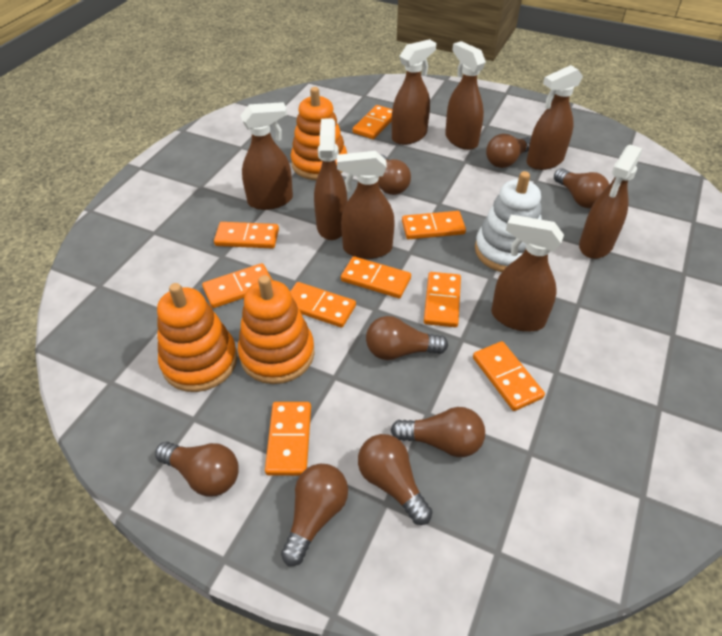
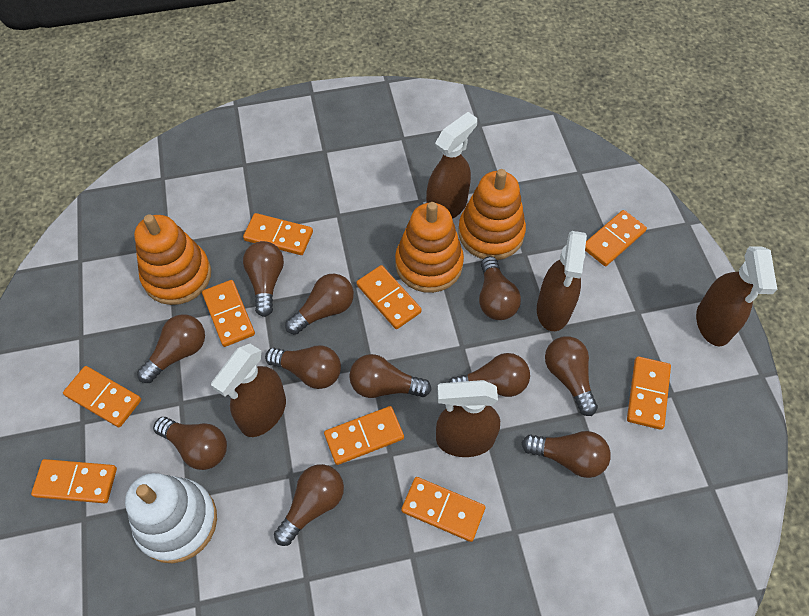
brown light bulb: 8 -> 11
brown spray bottle: 8 -> 5

